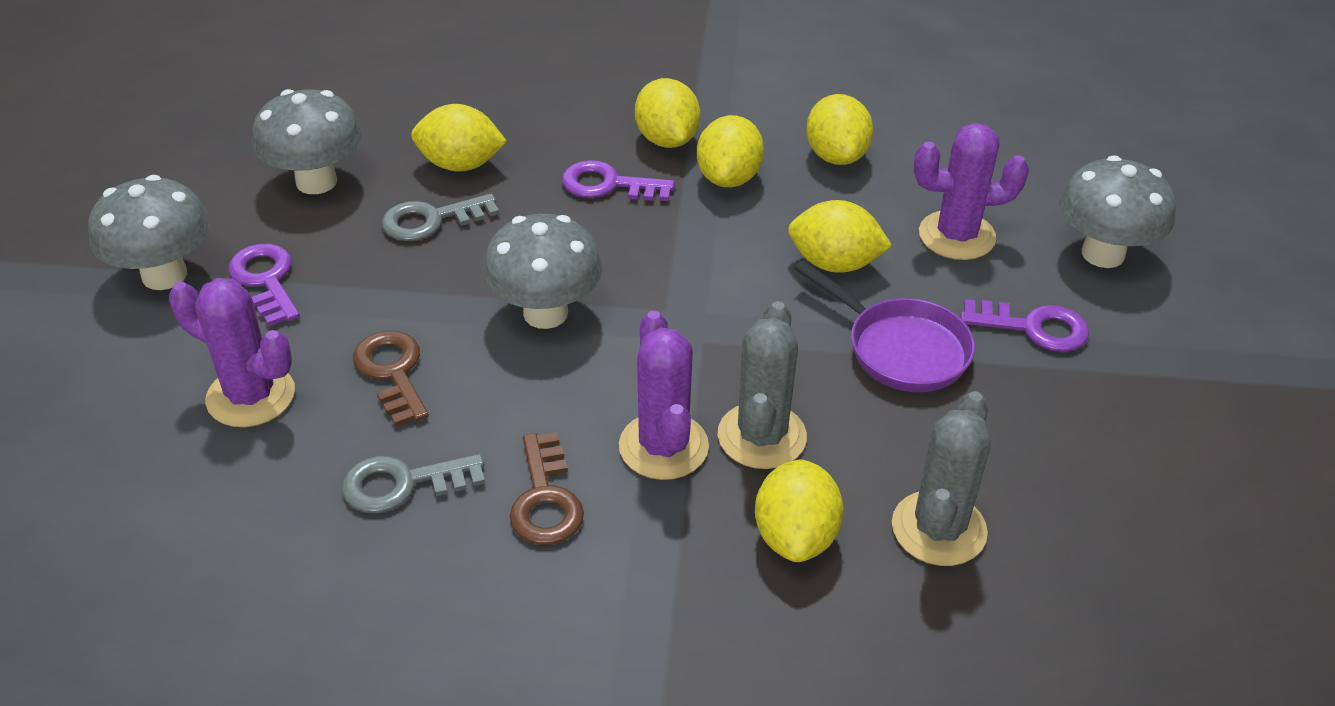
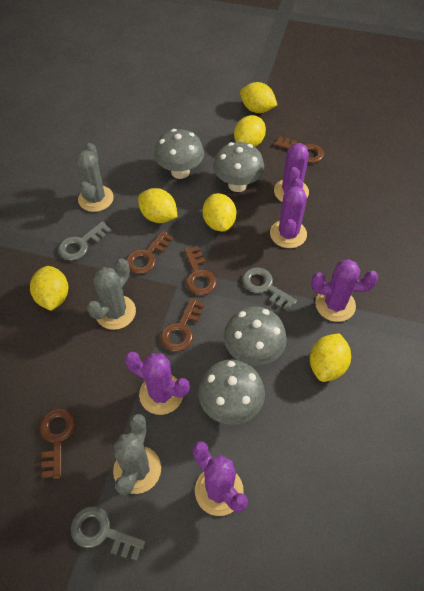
brown key: 2 -> 5
grey cactus: 2 -> 3
grey key: 2 -> 3
purple cactus: 3 -> 5
purple key: 3 -> 0
purple pan: 1 -> 0

